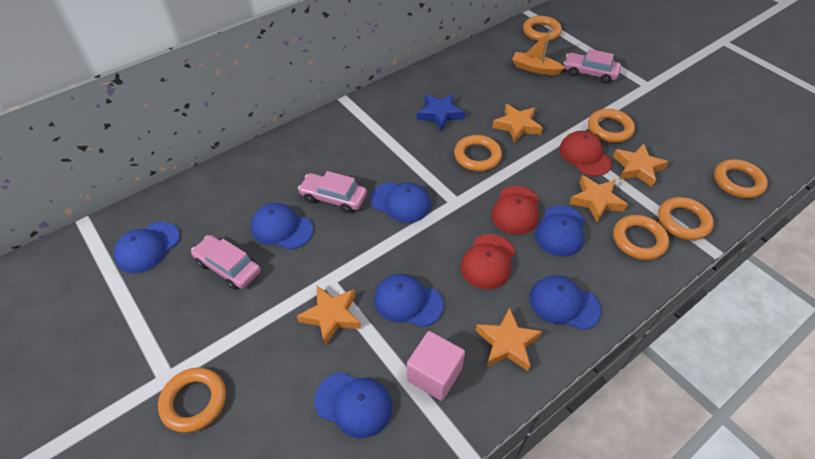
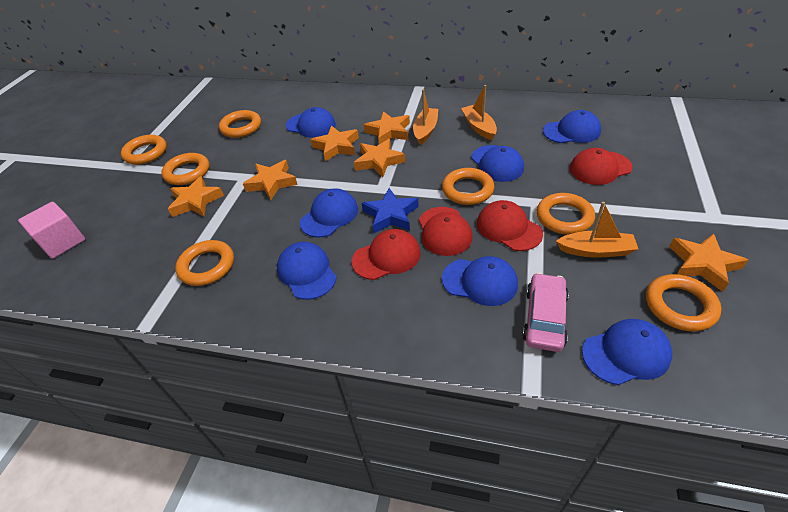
orange boat: 1 -> 3
orange star: 5 -> 6
pink car: 3 -> 1
red cap: 3 -> 4

